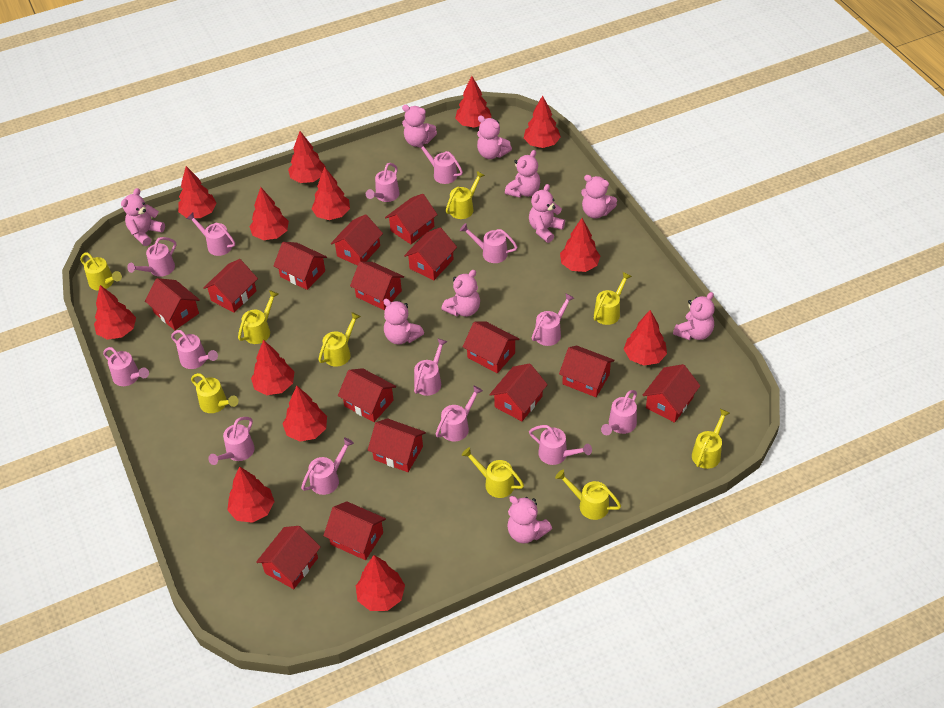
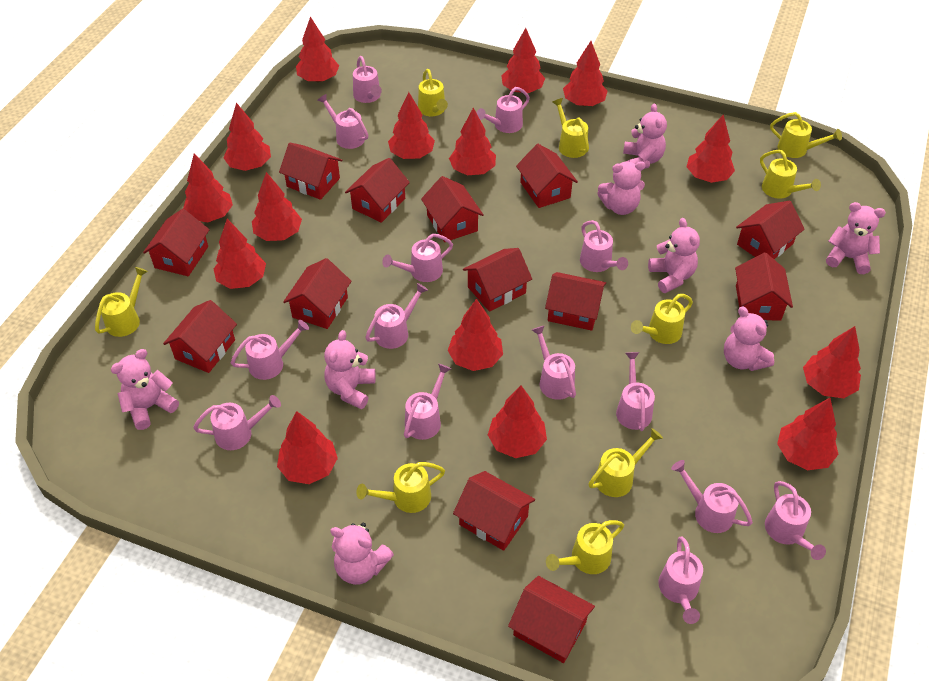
pink teddy bear: 10 -> 8
red house: 15 -> 13
red tree: 13 -> 15

